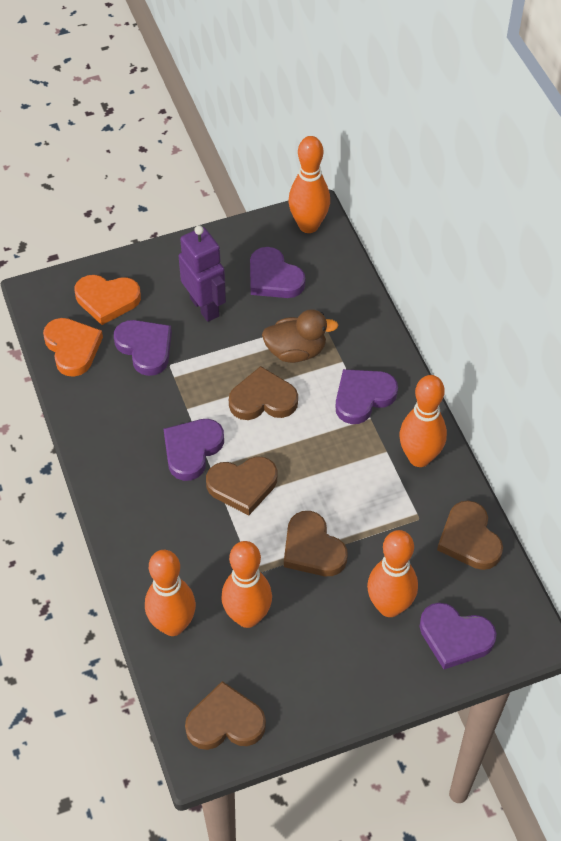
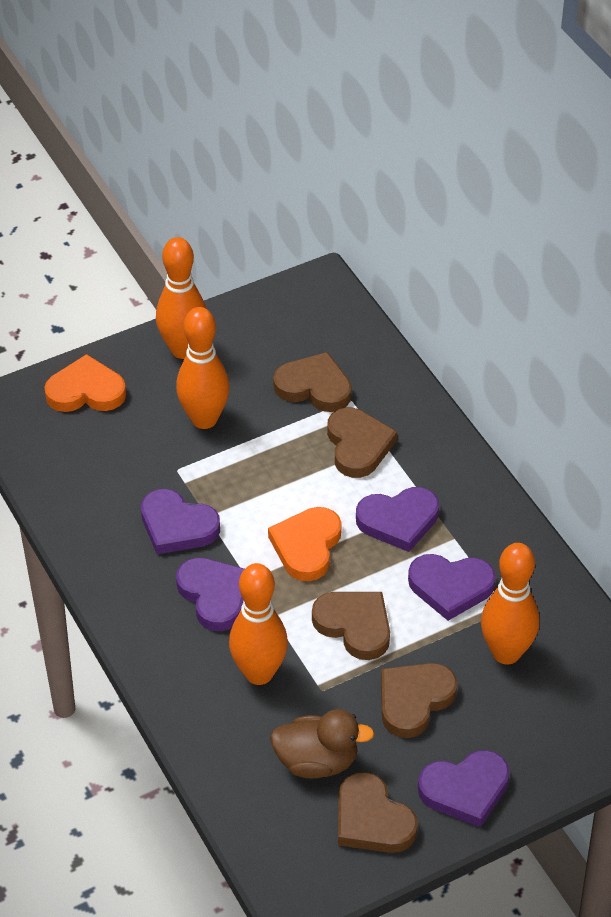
orange bowling pin: 5 -> 4
purple robot: 1 -> 0

